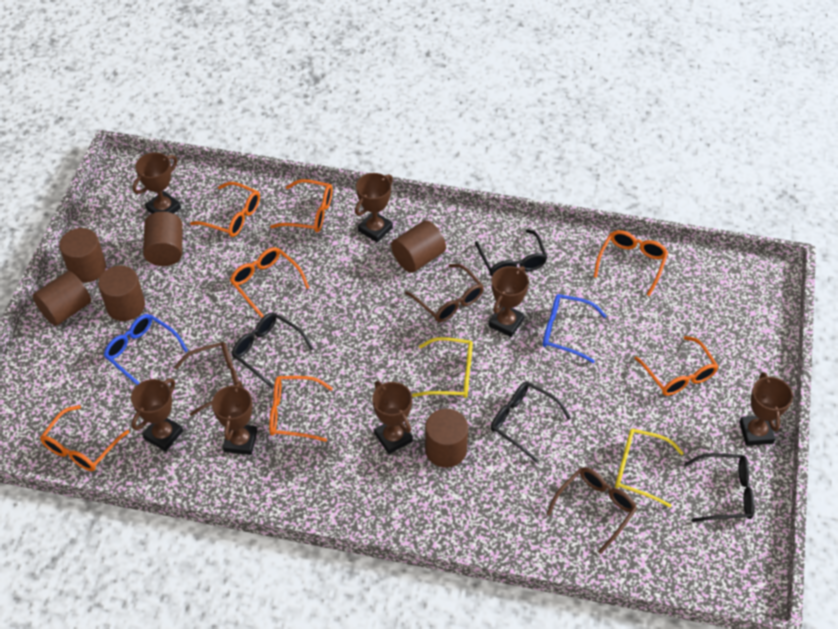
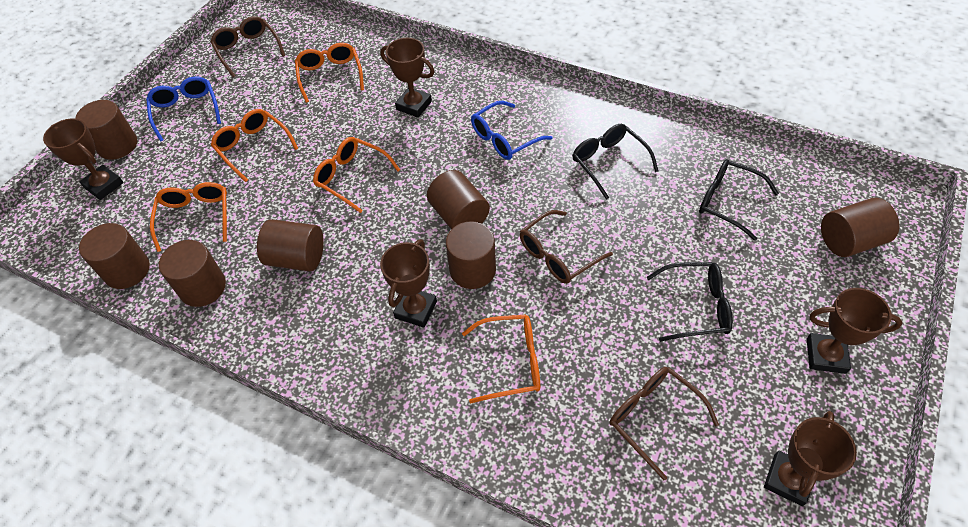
black glasses: 4 -> 3
brown cylinder: 6 -> 7
brown trophy: 7 -> 5
orange glasses: 7 -> 5
yellow glasses: 2 -> 0

